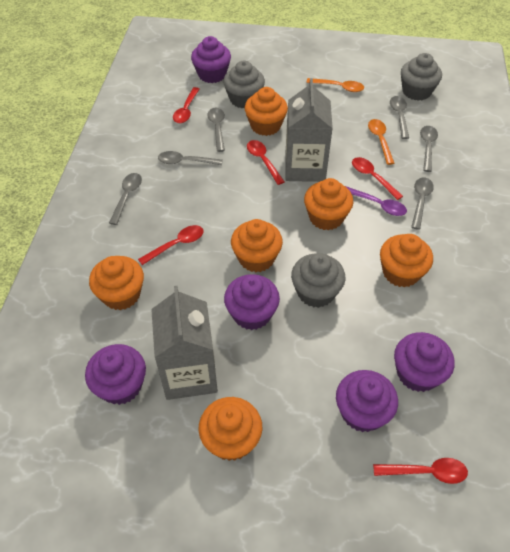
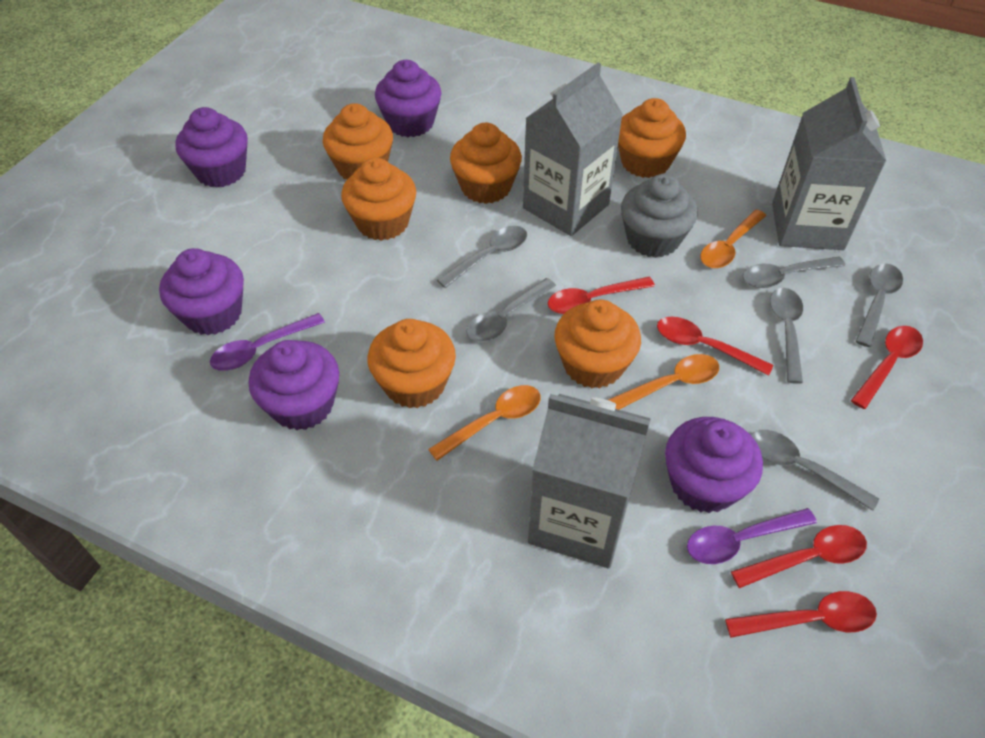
grey carton: 2 -> 3
grey cupcake: 3 -> 1
orange spoon: 2 -> 3
purple spoon: 1 -> 2

